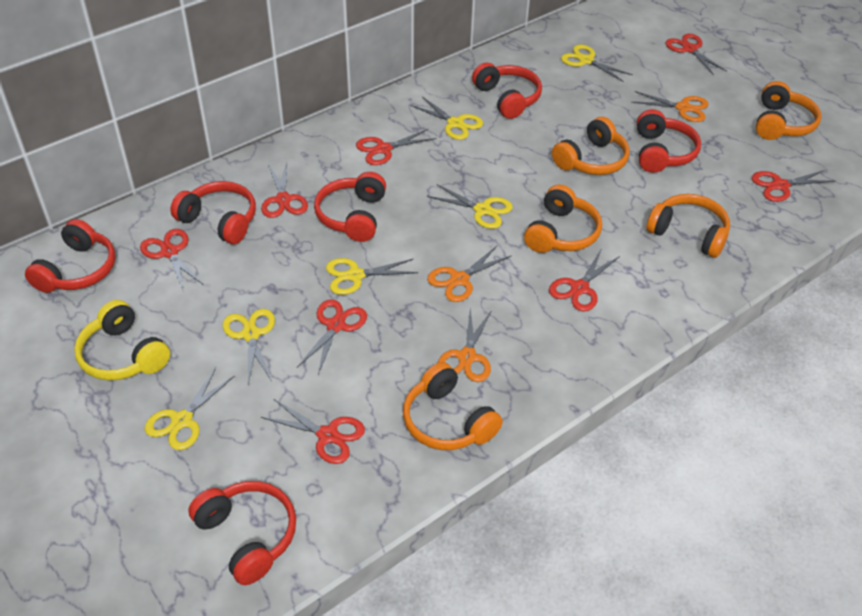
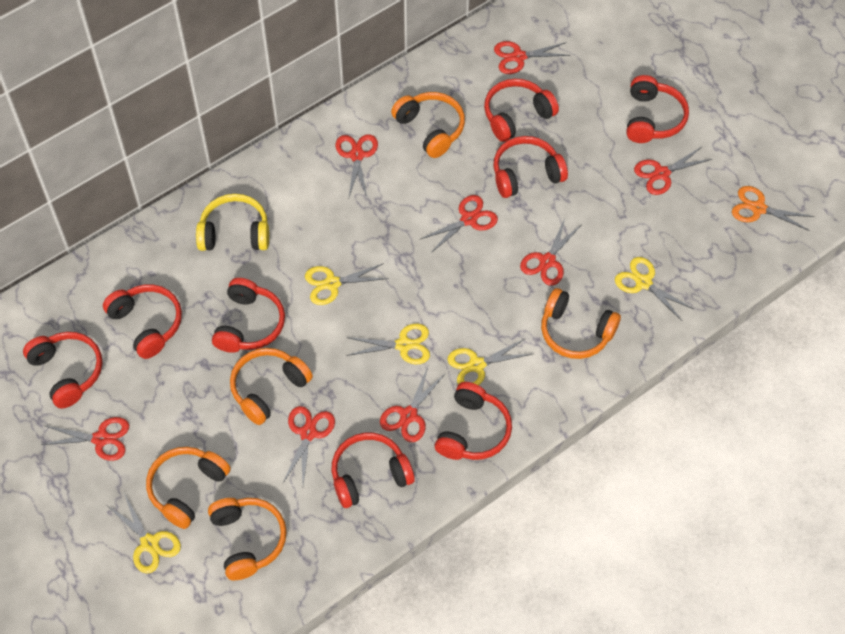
orange scissors: 3 -> 1
red headphones: 6 -> 8
yellow scissors: 6 -> 5

